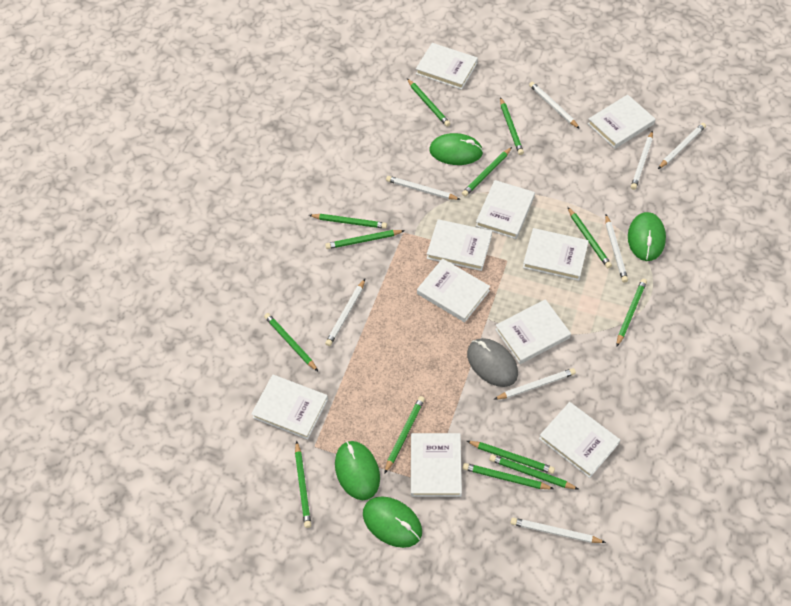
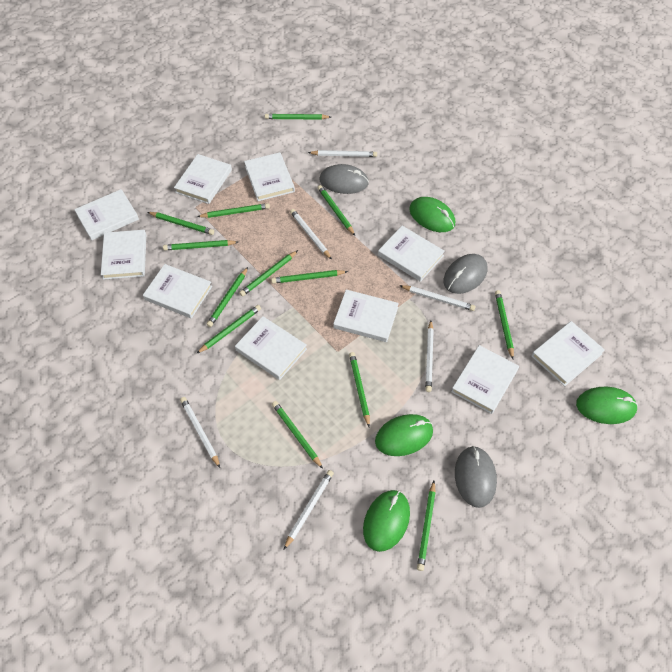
grey mouse: 1 -> 3
white pencil: 8 -> 6

